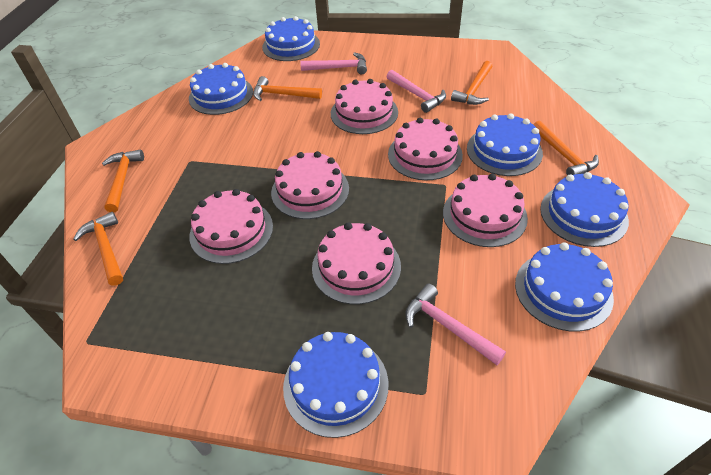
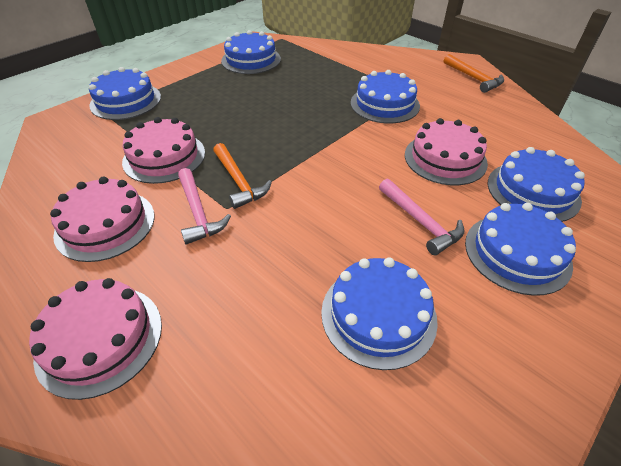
orange hammer: 5 -> 2
pink cake: 6 -> 4
pink hammer: 3 -> 2

